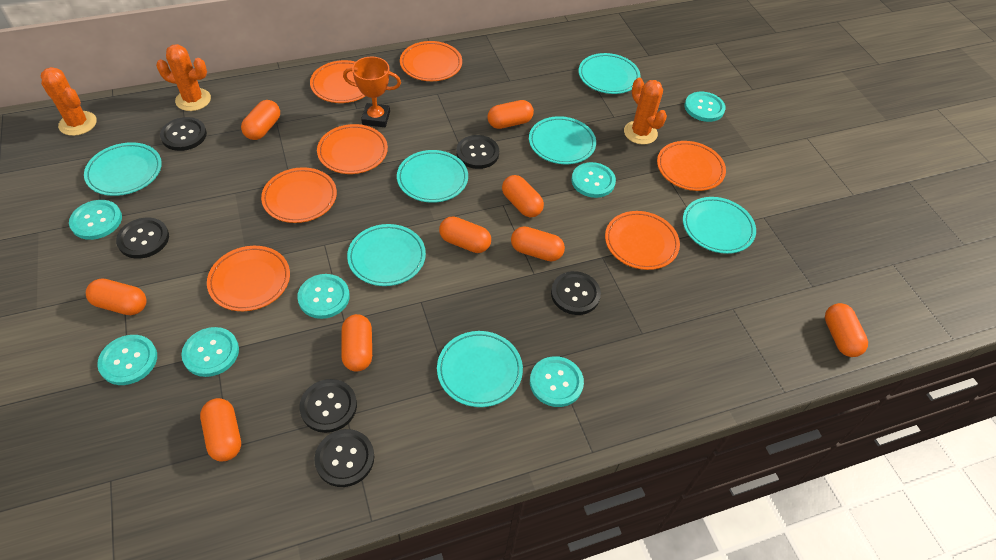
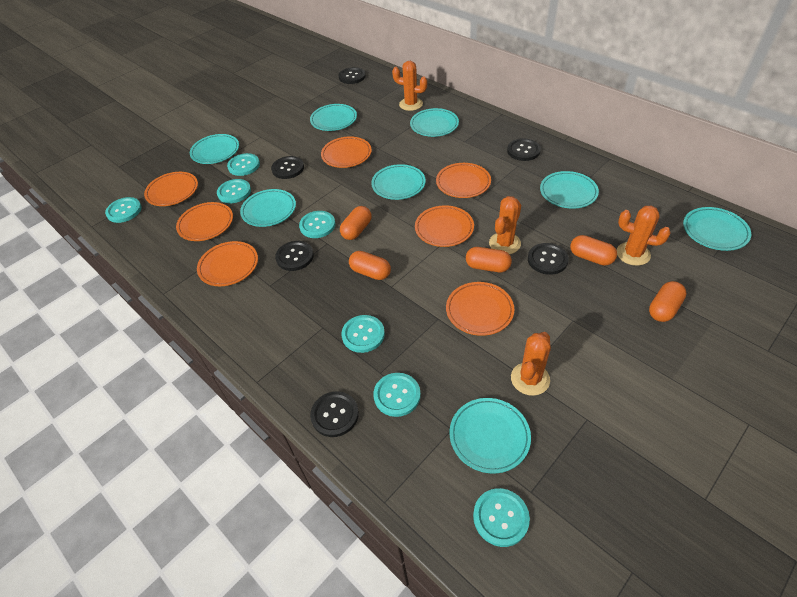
orange cactus: 3 -> 4
orange capsule: 9 -> 5
orange trophy: 1 -> 0
turquoise plate: 7 -> 8

